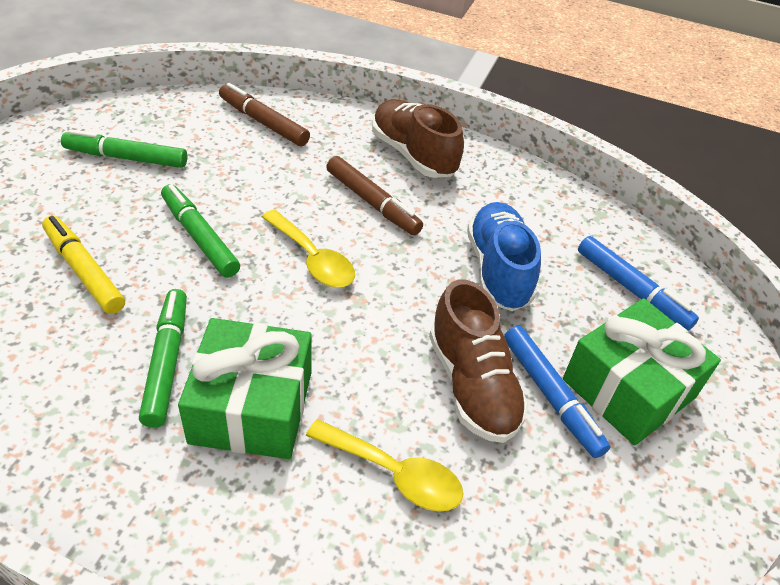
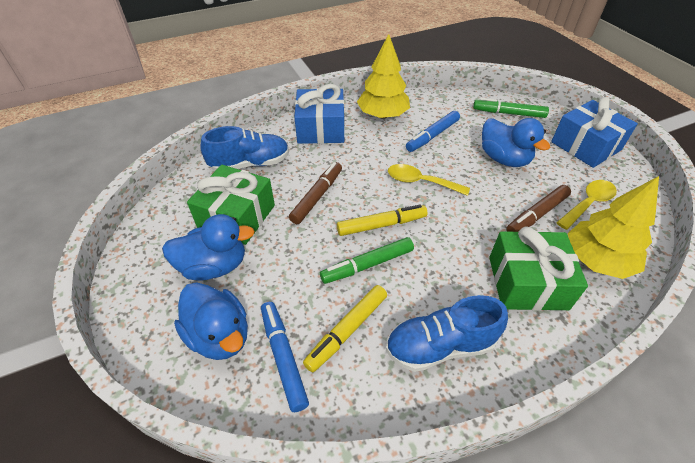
blue duck: 0 -> 3
blue gift: 0 -> 2
blue shoe: 1 -> 2
brown shoe: 2 -> 0
green marker: 3 -> 2
yellow marker: 1 -> 2
yellow tree: 0 -> 2

